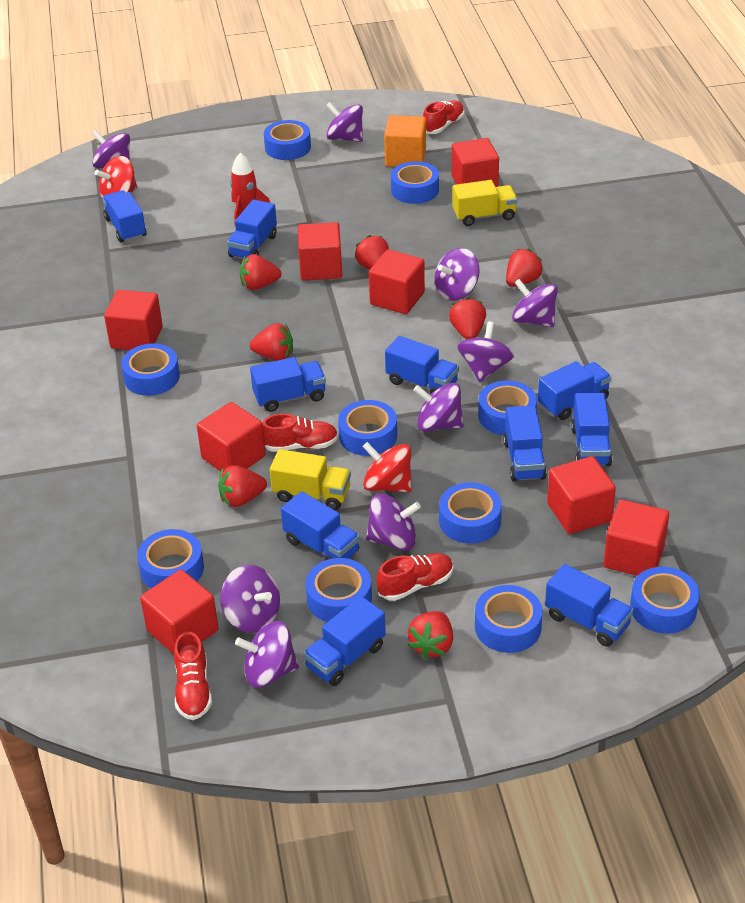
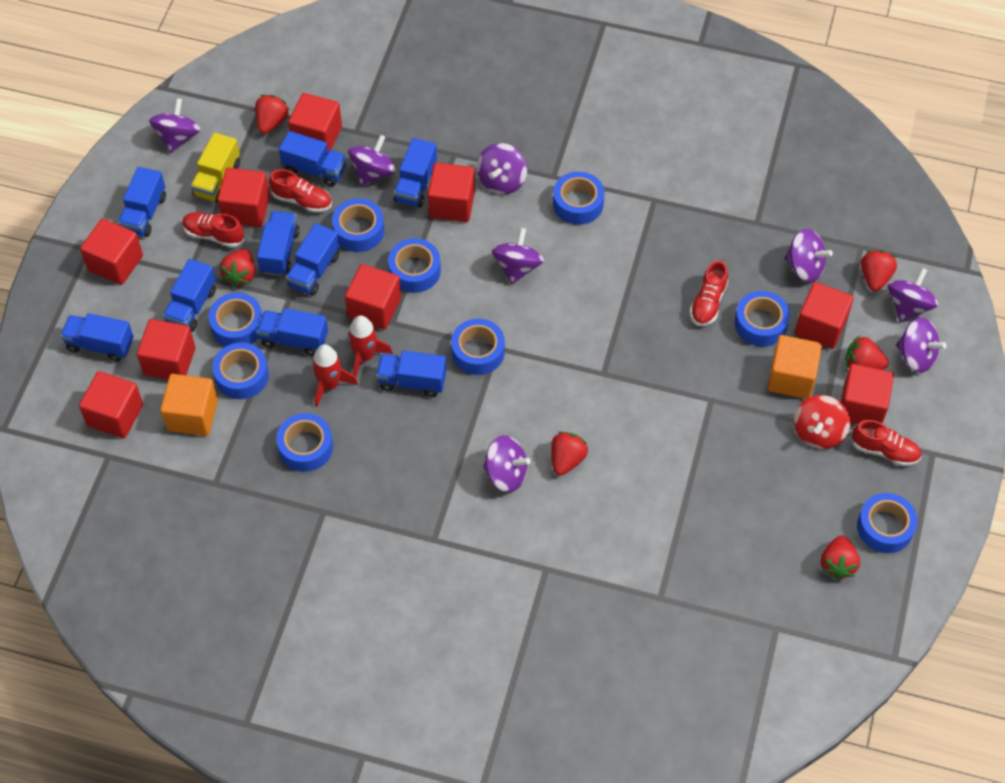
blue tape: 10 -> 9
blue truck: 10 -> 9
orange cube: 1 -> 2
purple spinning top: 9 -> 8
red cube: 8 -> 9
red rocket: 1 -> 2
red spinning top: 2 -> 1
red strawberry: 7 -> 6
yellow truck: 2 -> 1

